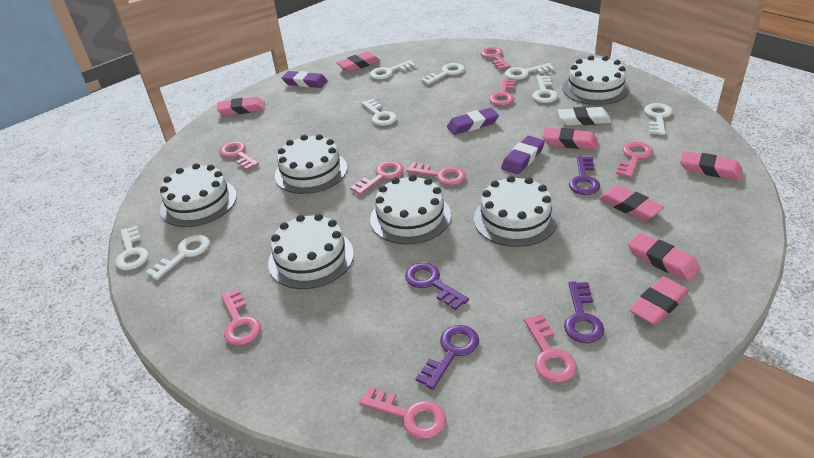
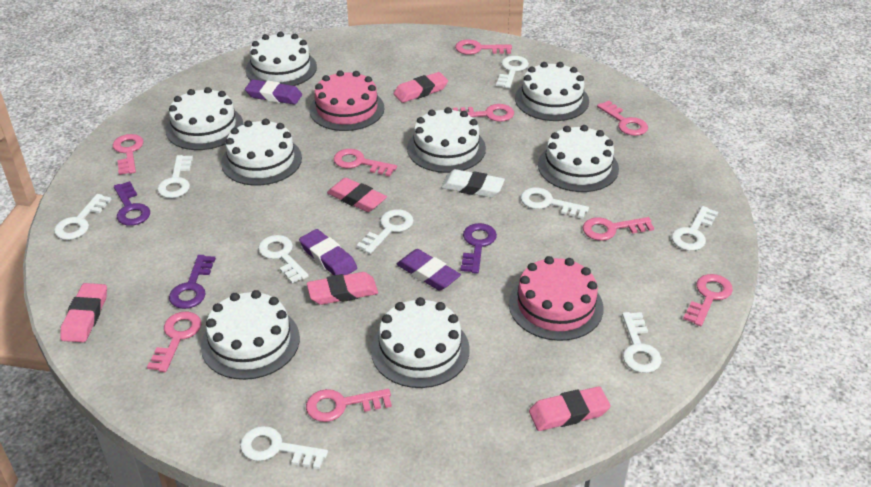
pink cake: 0 -> 2
pink eraser: 7 -> 5
purple key: 4 -> 3
white cake: 6 -> 8
white key: 8 -> 9

